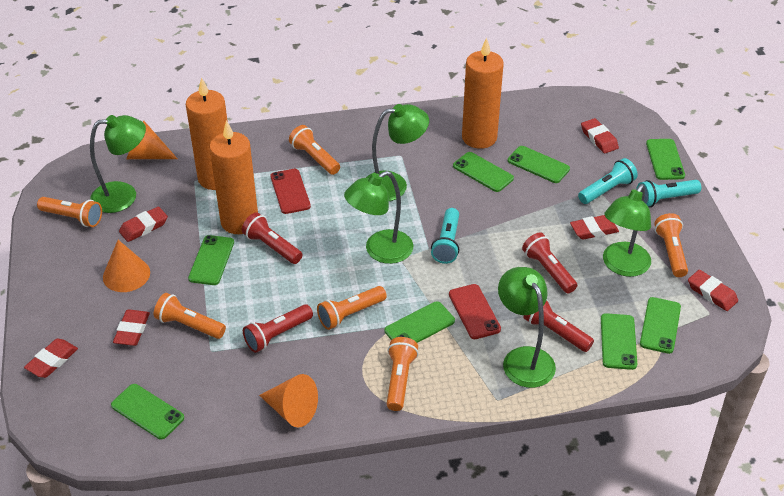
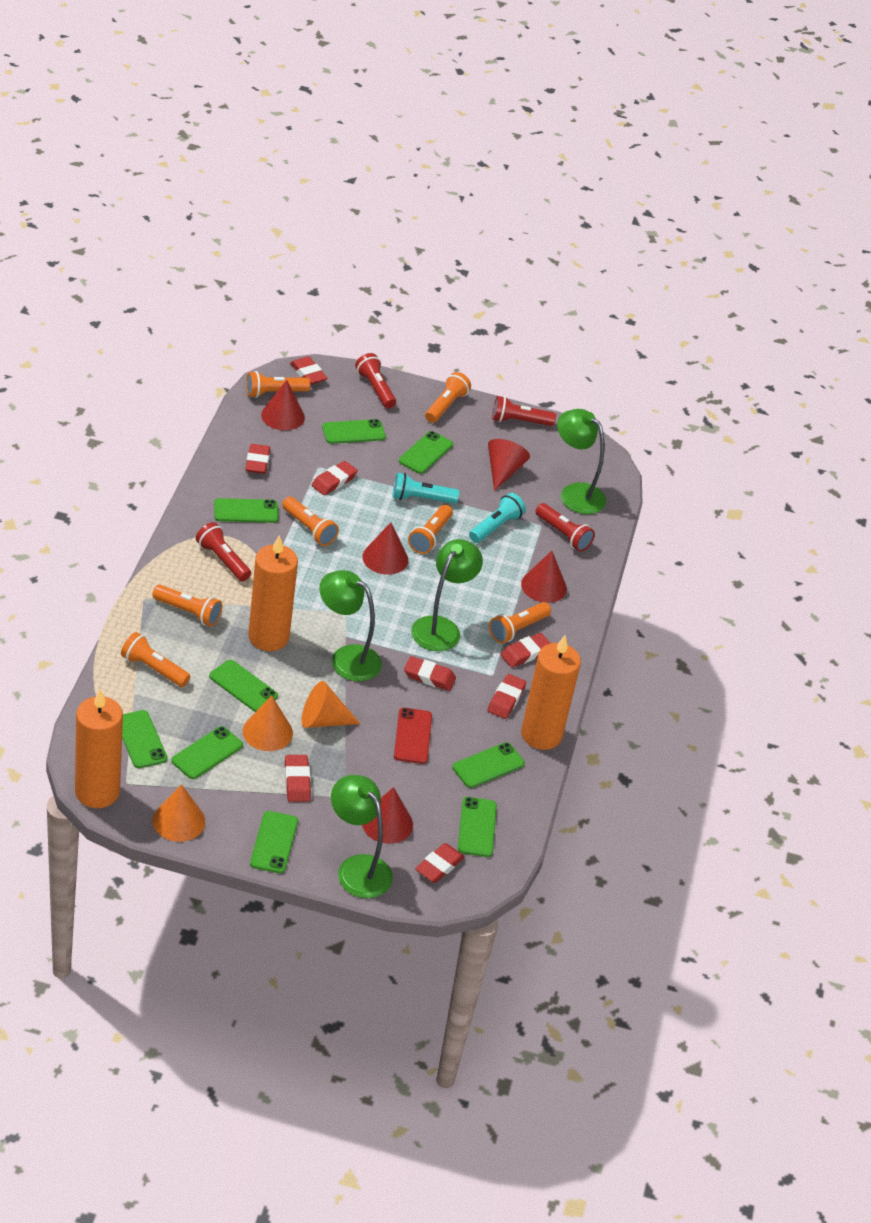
green lamp: 5 -> 4
green phone: 8 -> 9
orange flashlight: 6 -> 7
red cone: 0 -> 5
red eraser: 6 -> 8
red phone: 2 -> 1
turquoise flashlight: 3 -> 2

